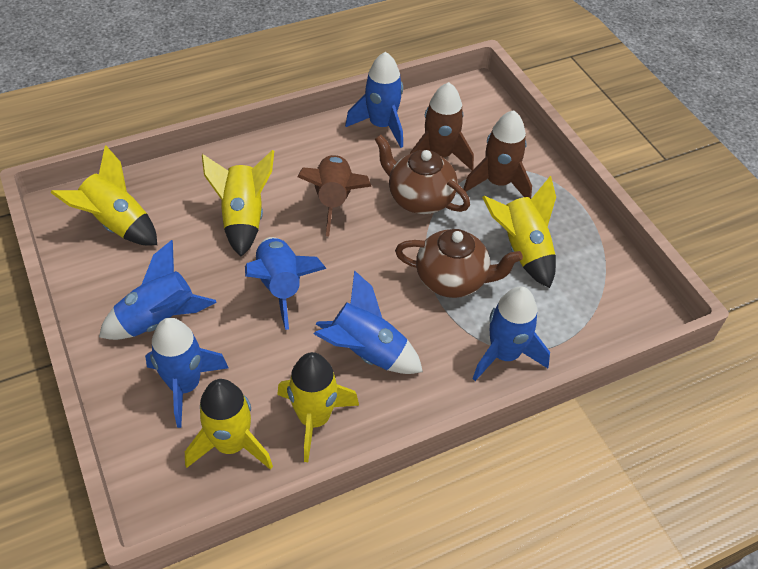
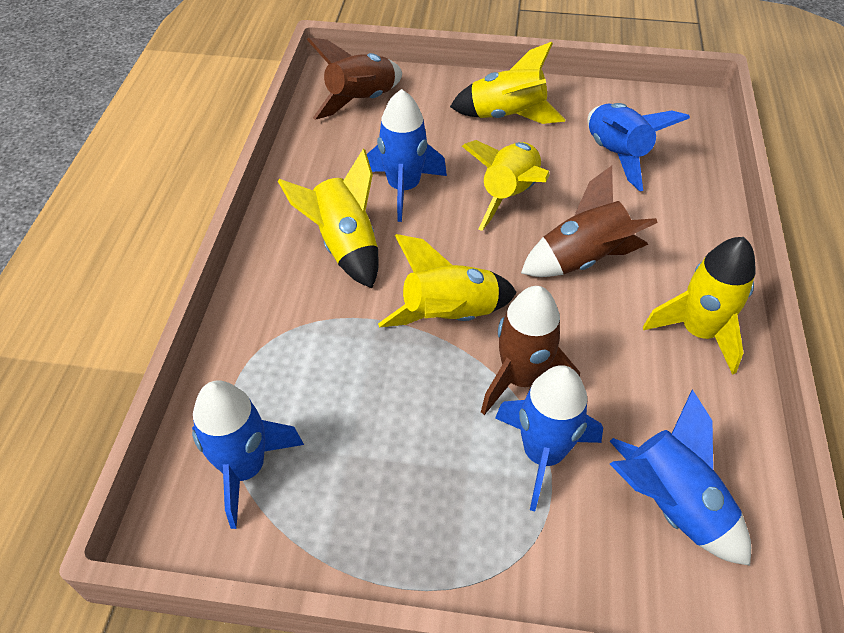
blue rocket: 6 -> 5
brown teapot: 2 -> 0

